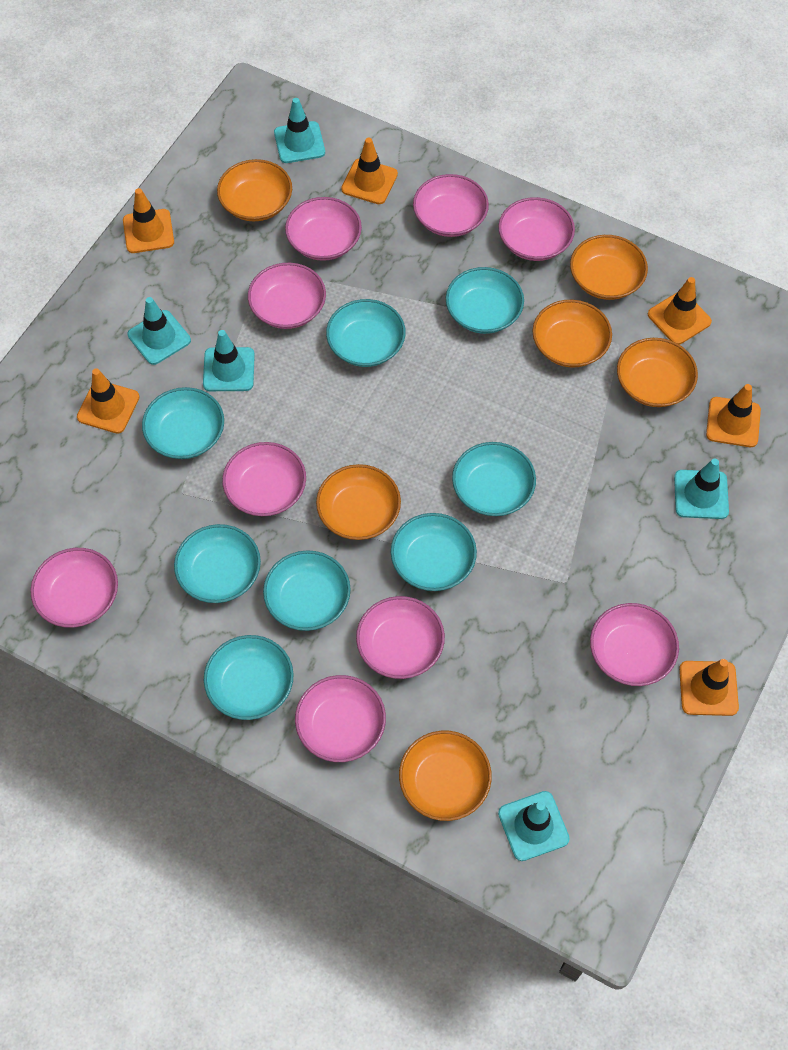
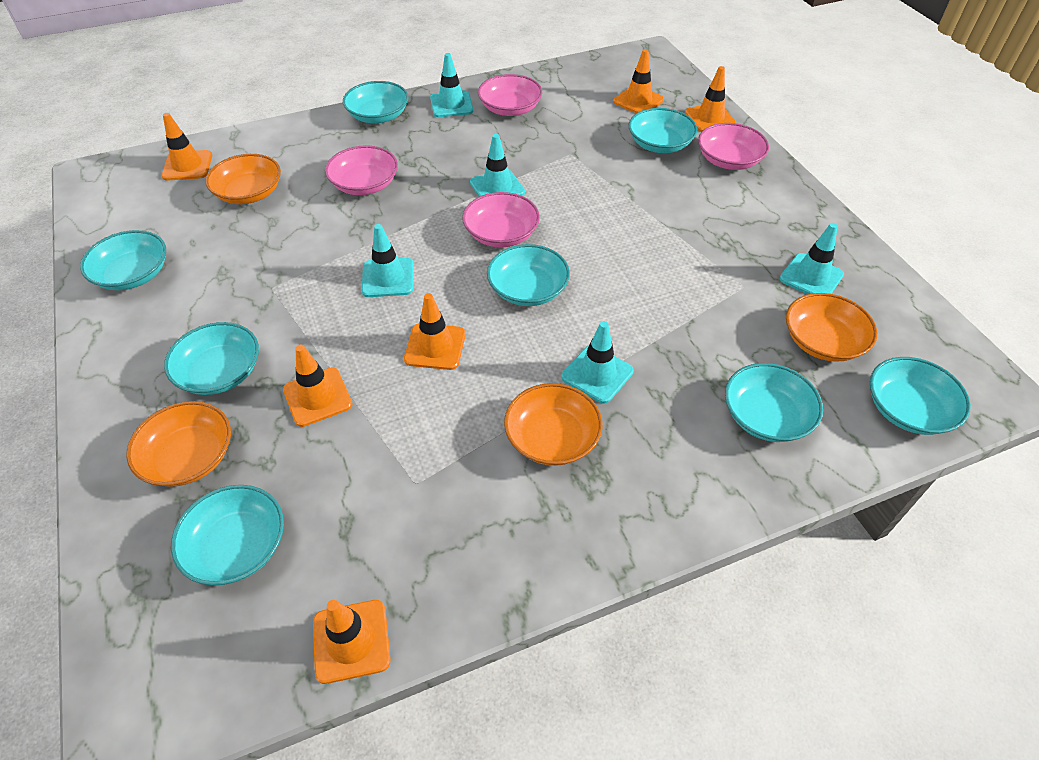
orange bowl: 6 -> 4
pink bowl: 9 -> 4

